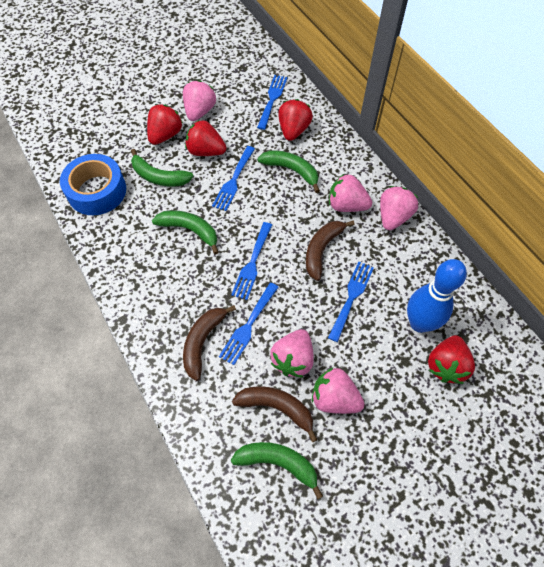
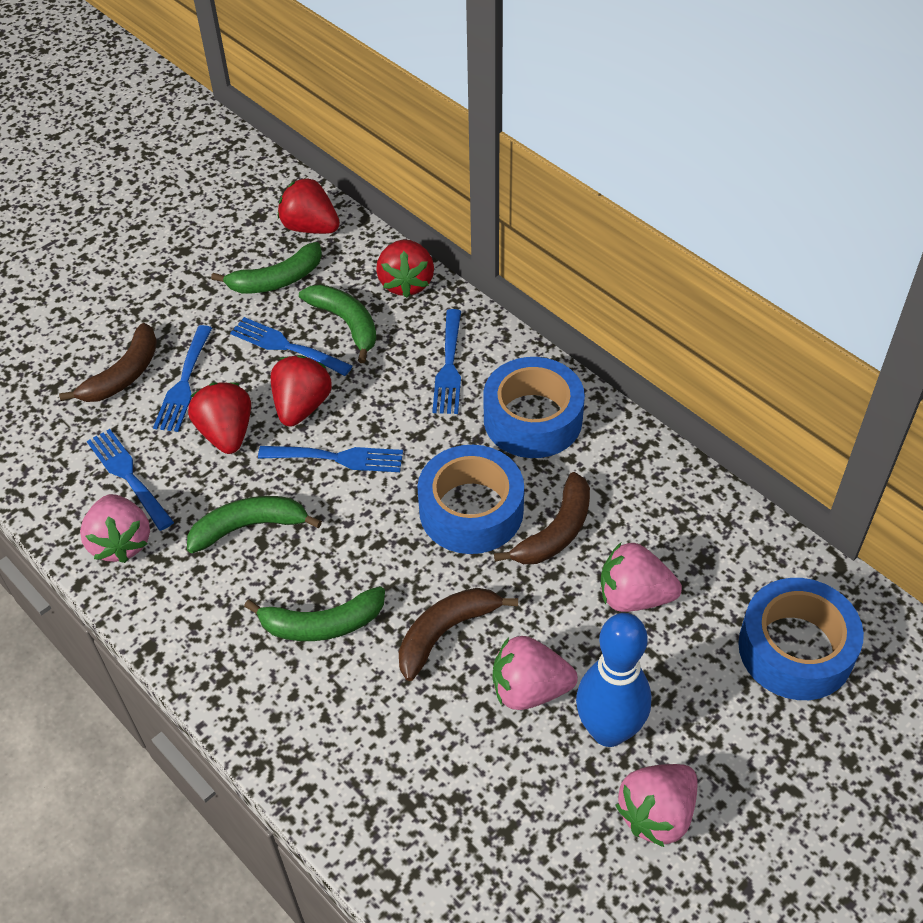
blue tape: 1 -> 3
pink strawberry: 5 -> 4

